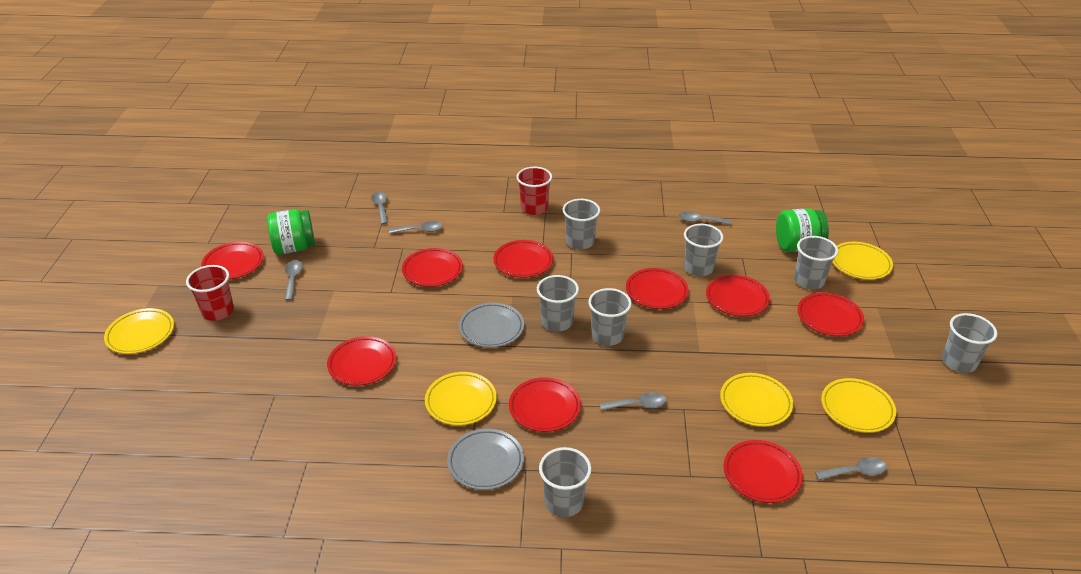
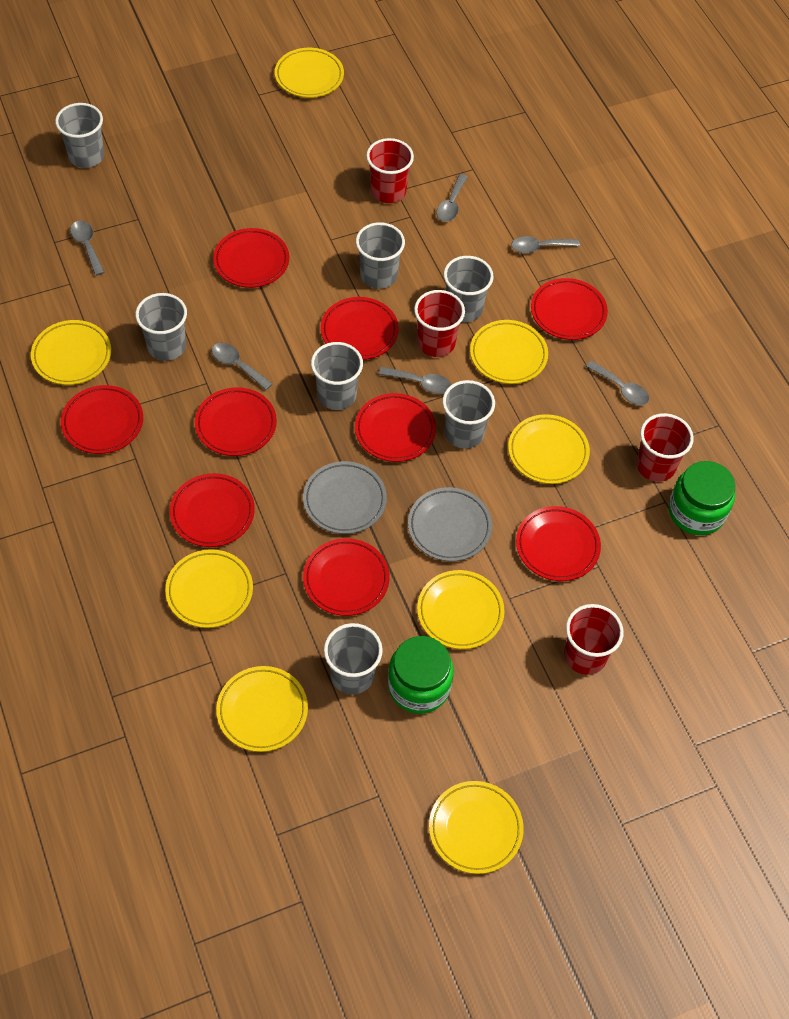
red cup: 2 -> 4
yellow plate: 5 -> 8

